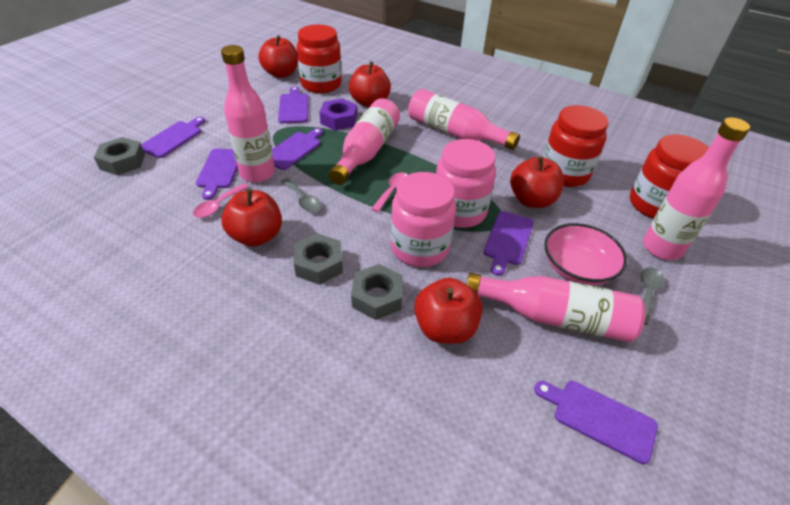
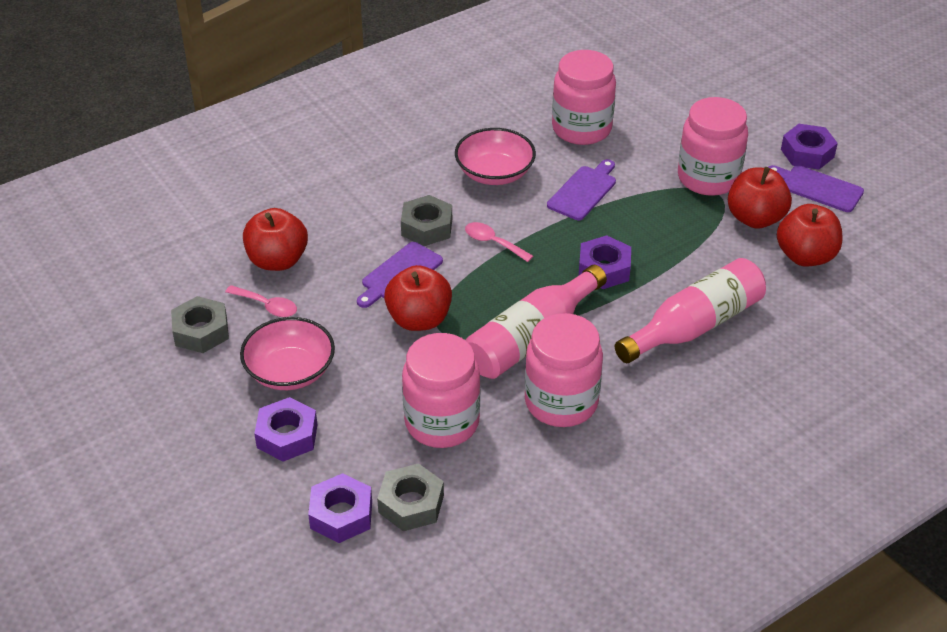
grey spoon: 2 -> 0
pink bottle: 5 -> 2
pink bowl: 1 -> 2
pink jar: 2 -> 4
purple cutting board: 6 -> 3
purple nut: 1 -> 4
red apple: 5 -> 4
red jar: 3 -> 0

